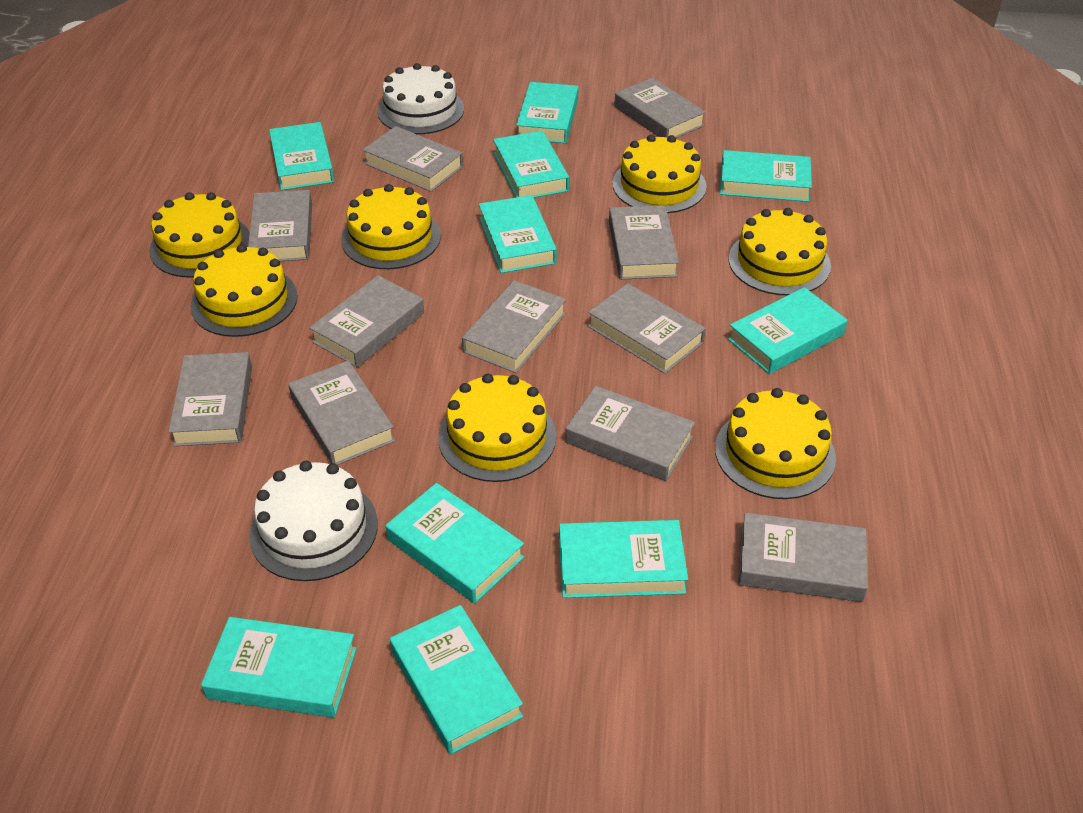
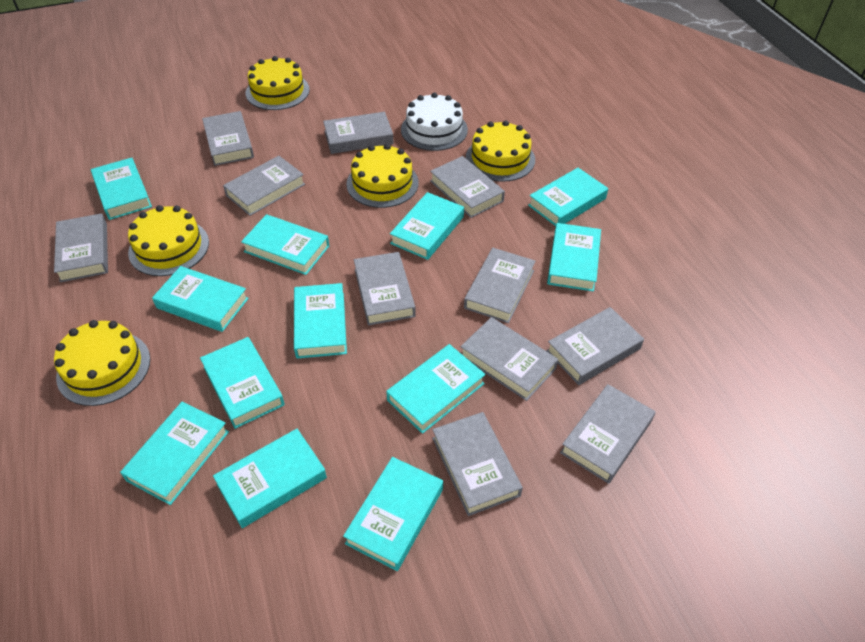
turquoise book: 10 -> 12
white cake: 2 -> 1
yellow cake: 7 -> 5

